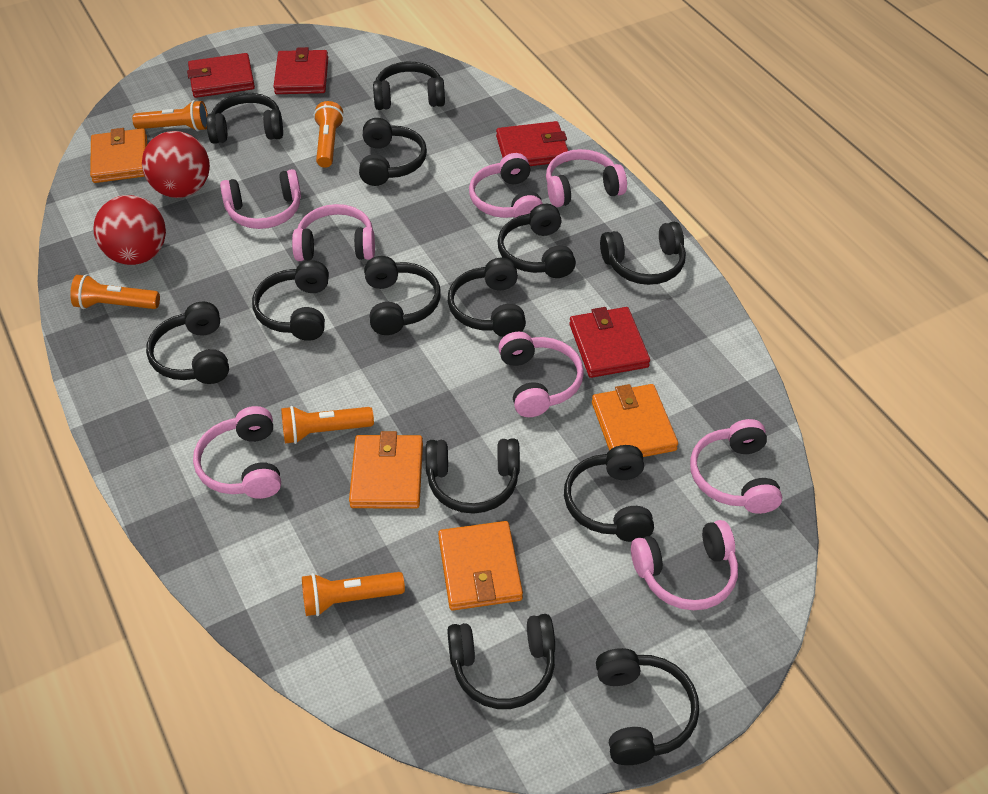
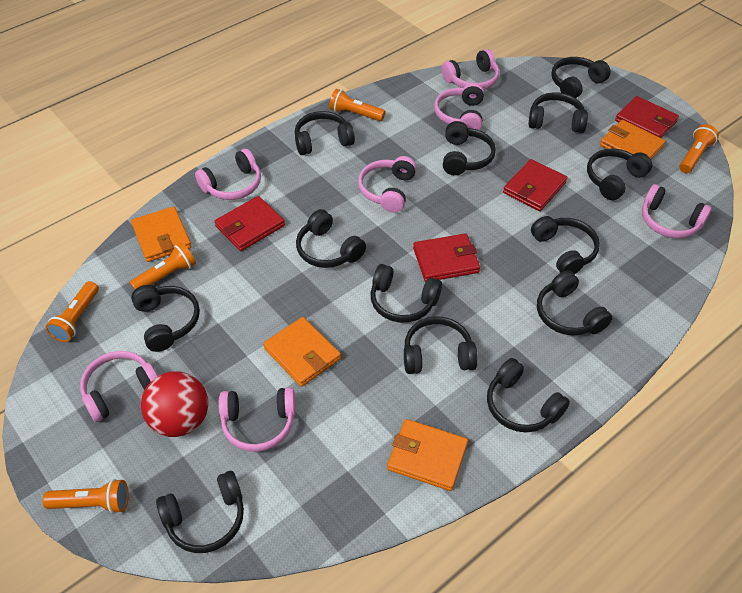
pink headphones: 8 -> 7
red ball: 2 -> 1

